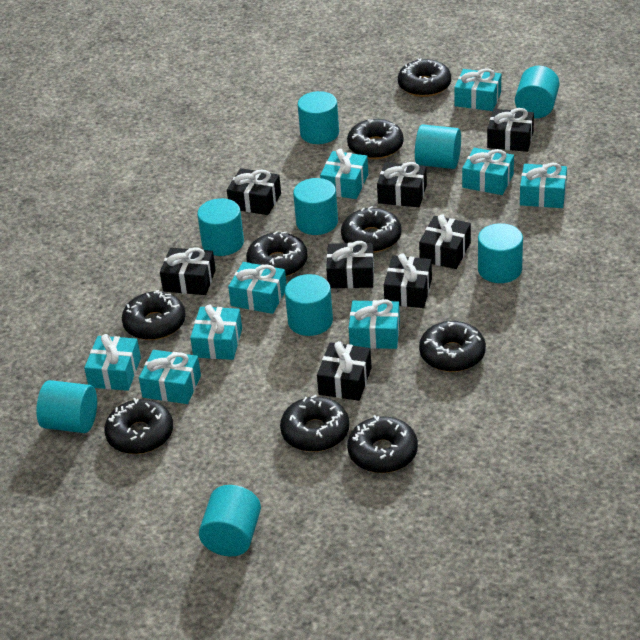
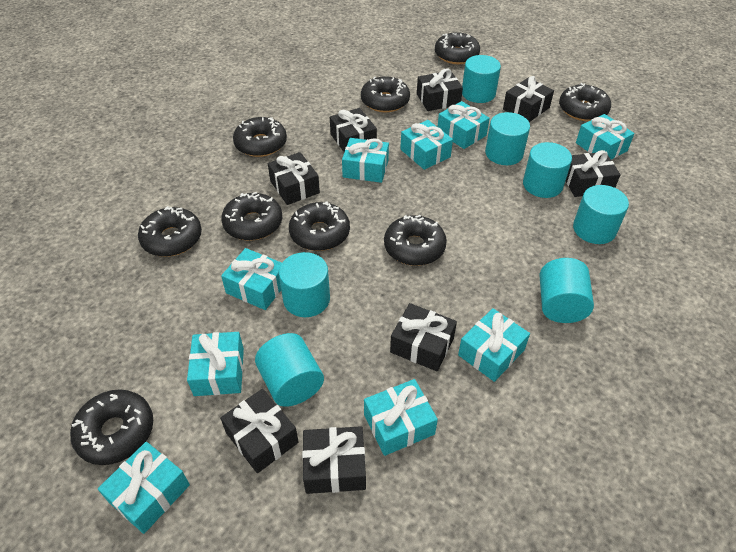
turquoise cylinder: 9 -> 7

